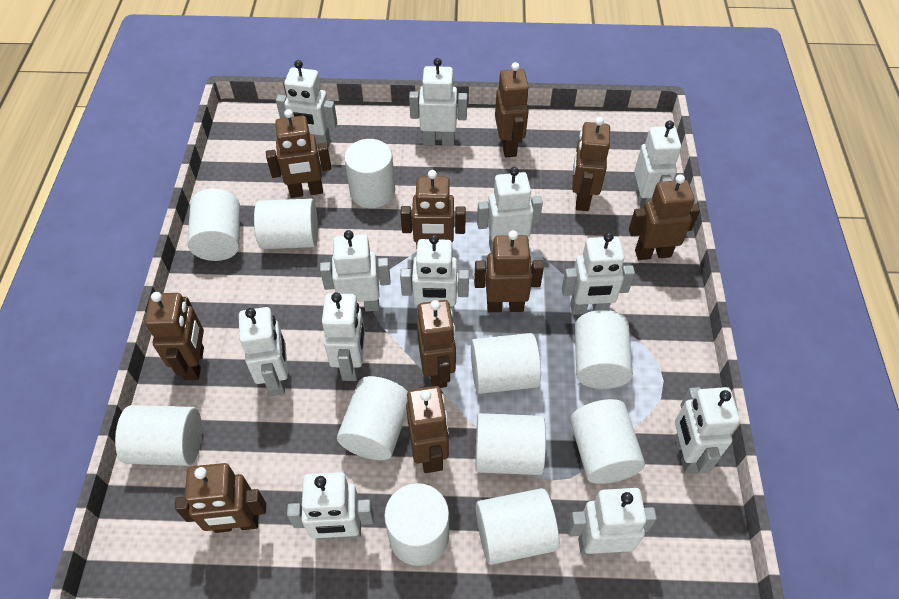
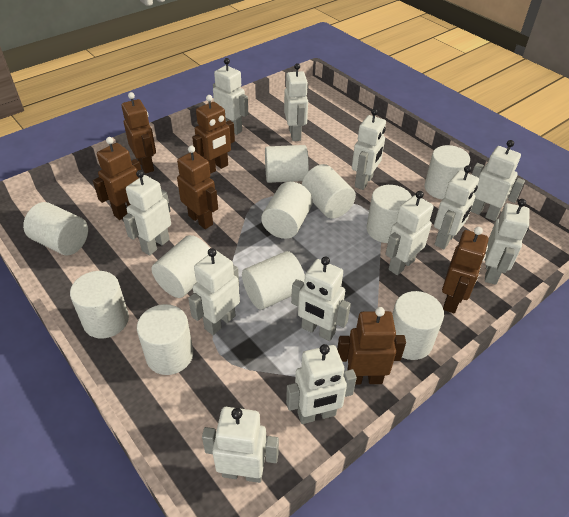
brown robot: 10 -> 6

